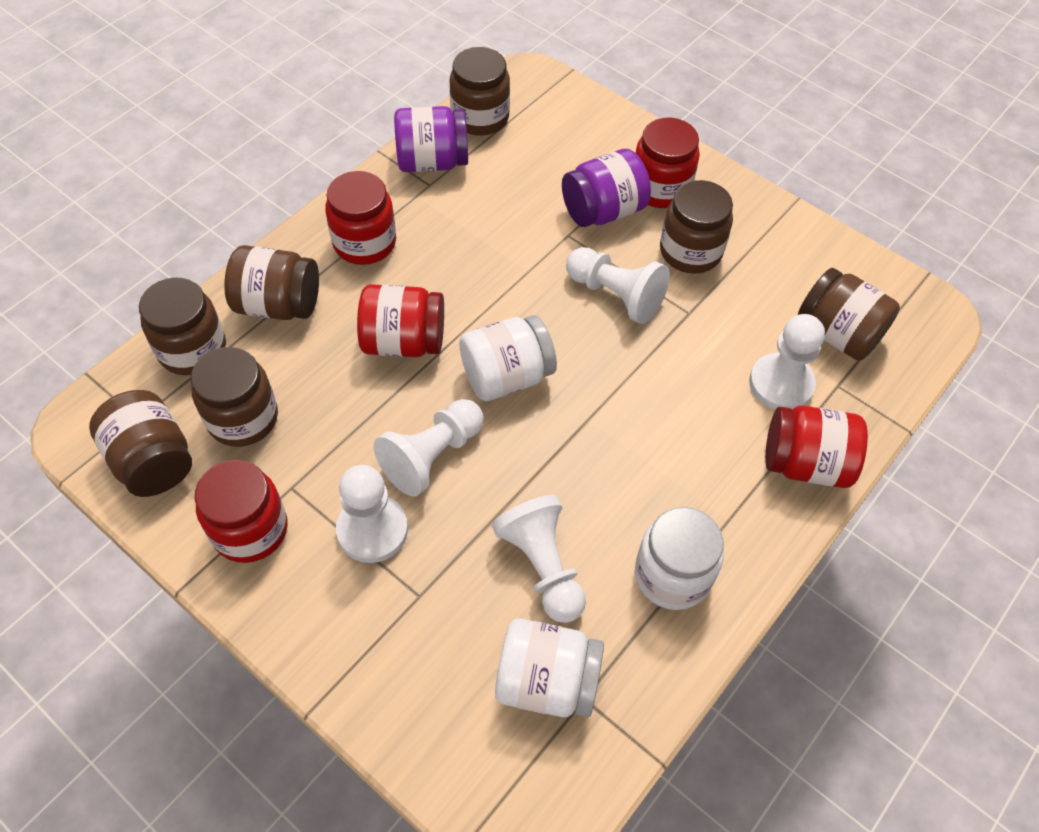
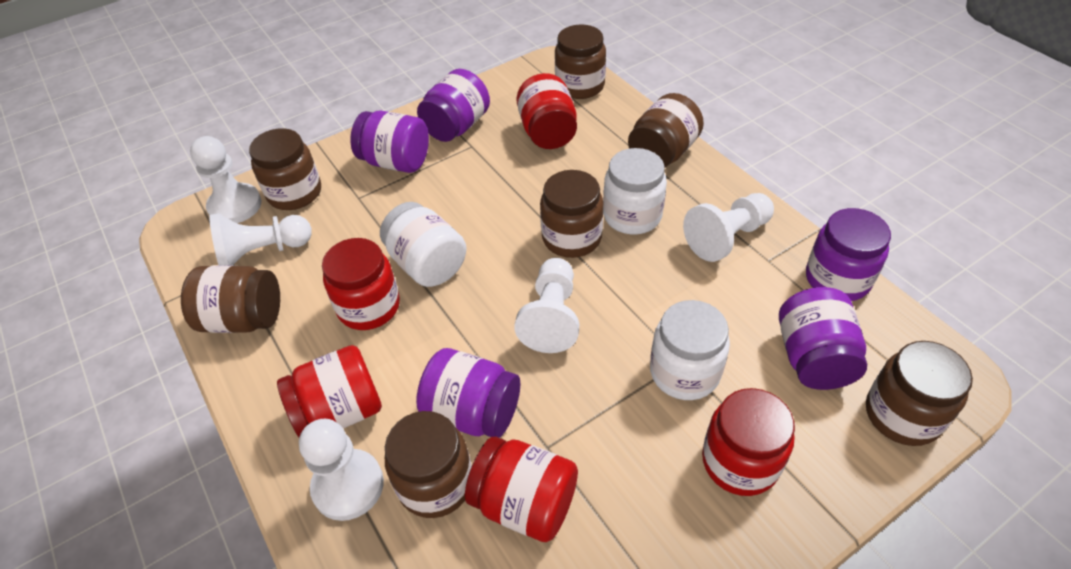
purple jar: 2 -> 5

